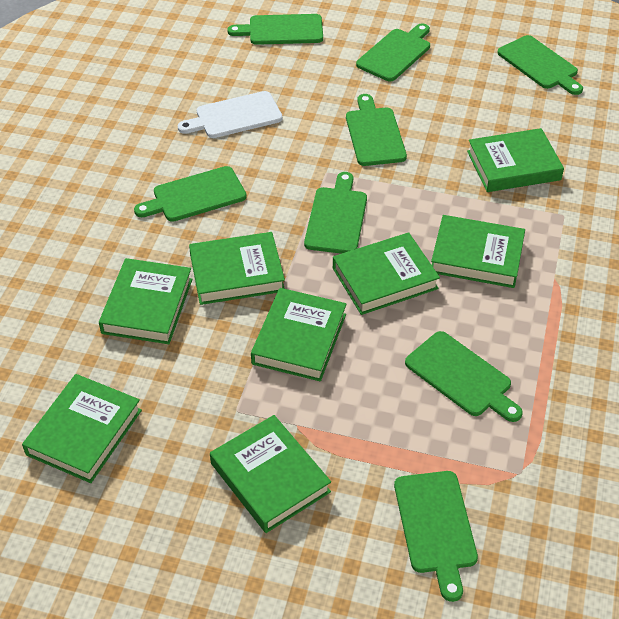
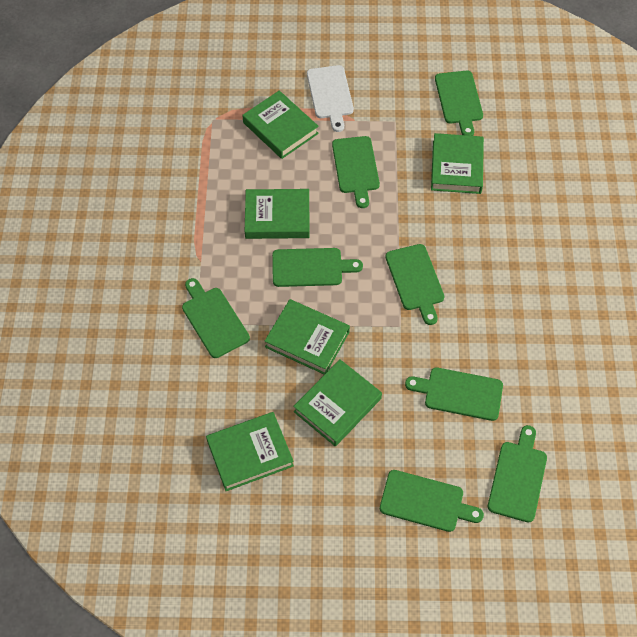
green book: 8 -> 6

